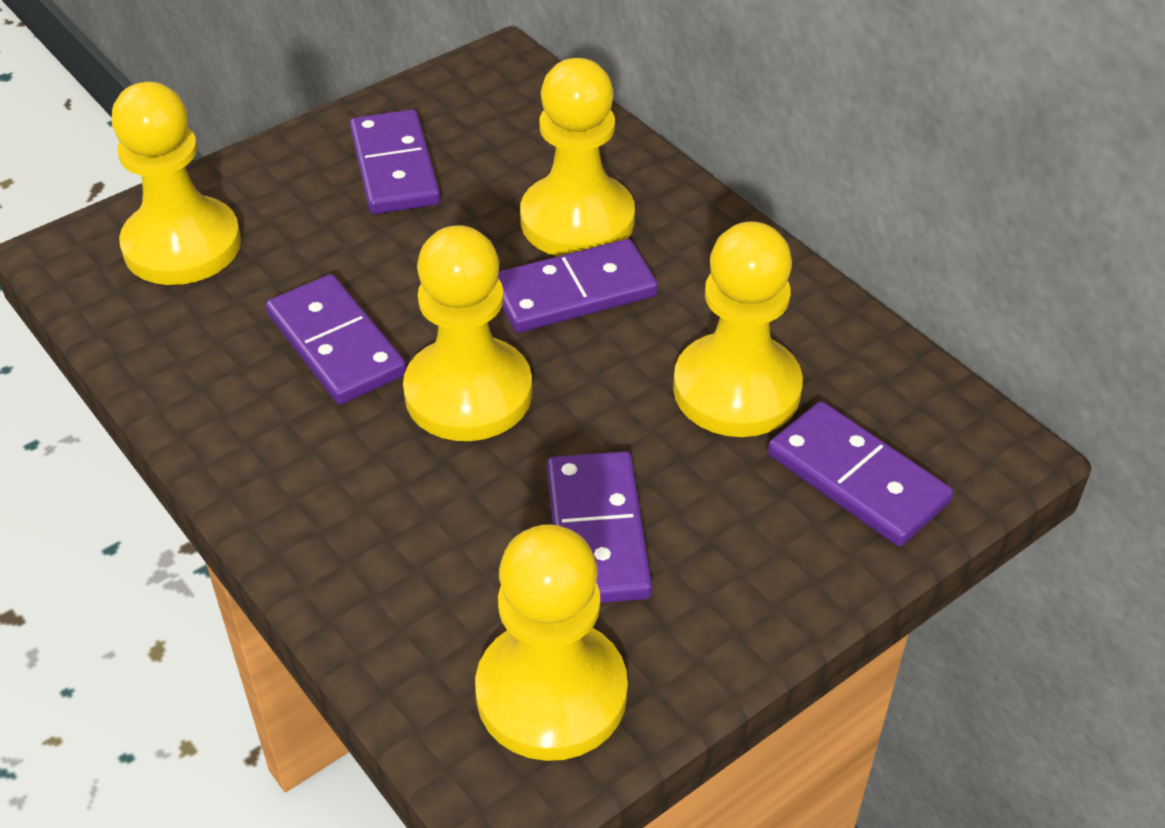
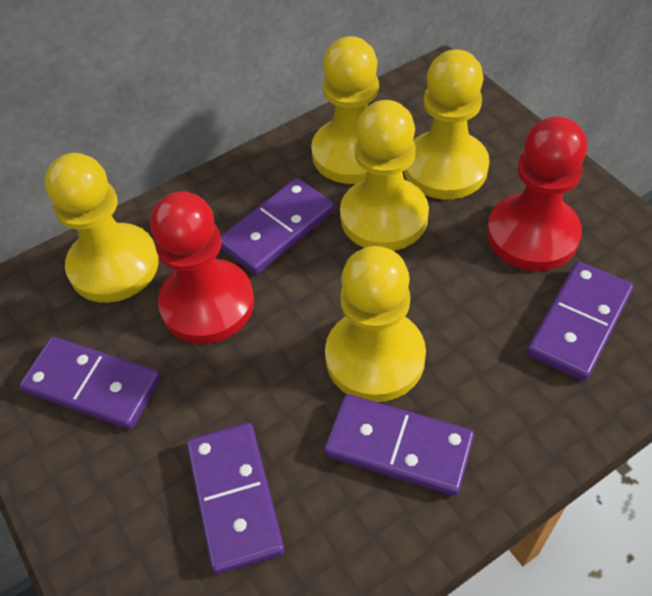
red pawn: 0 -> 2

